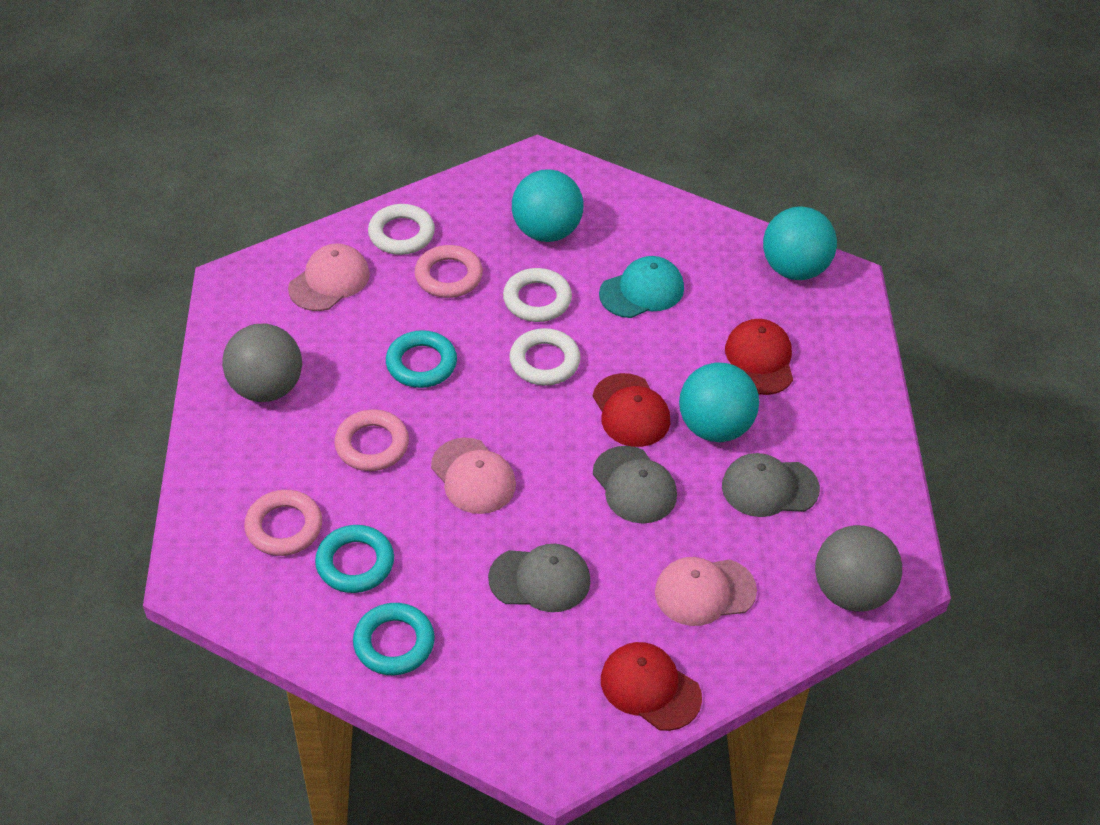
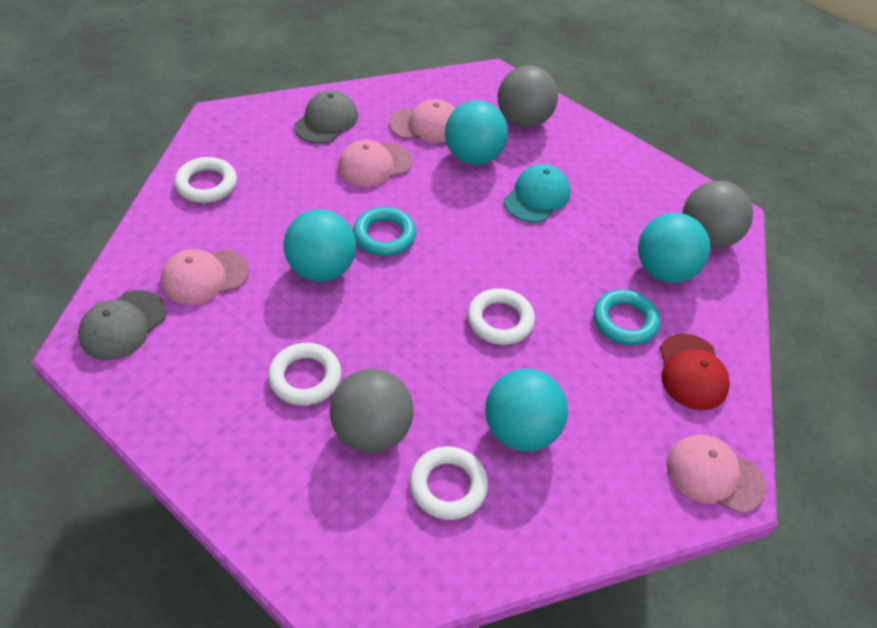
grey ball: 2 -> 3
grey cap: 3 -> 2
pink cap: 3 -> 4
pink ring: 3 -> 0
red cap: 3 -> 1
turquoise ball: 3 -> 4
turquoise ring: 3 -> 2
white ring: 3 -> 4

